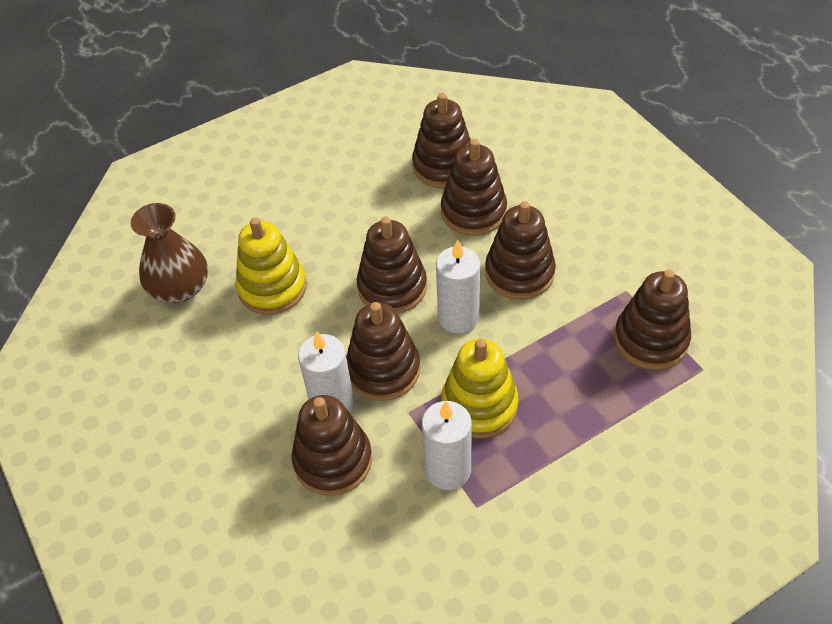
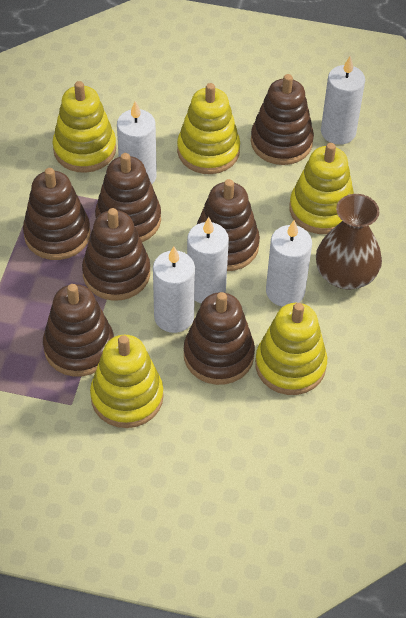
white candle: 3 -> 5
yellow stacking toy: 2 -> 5

